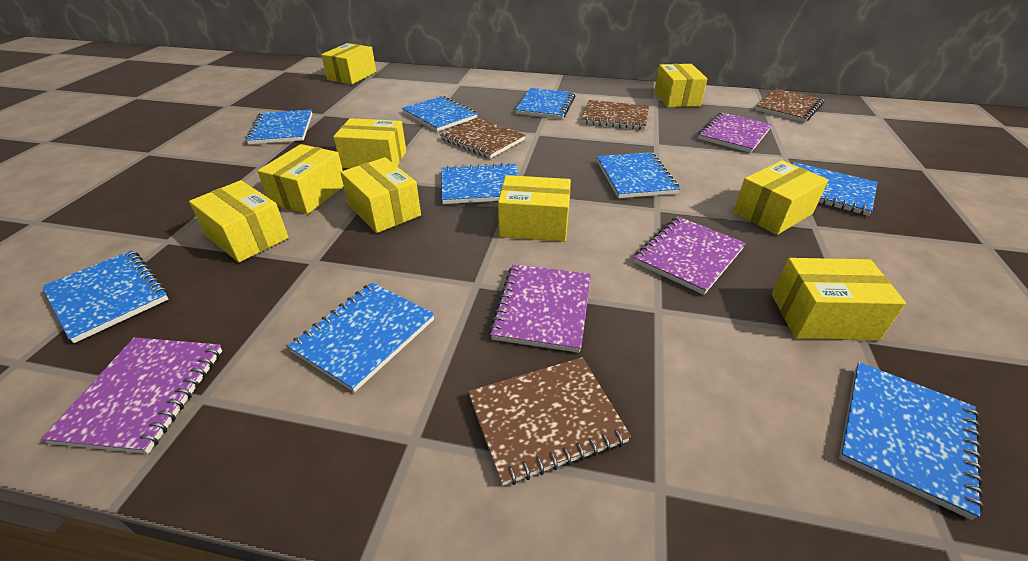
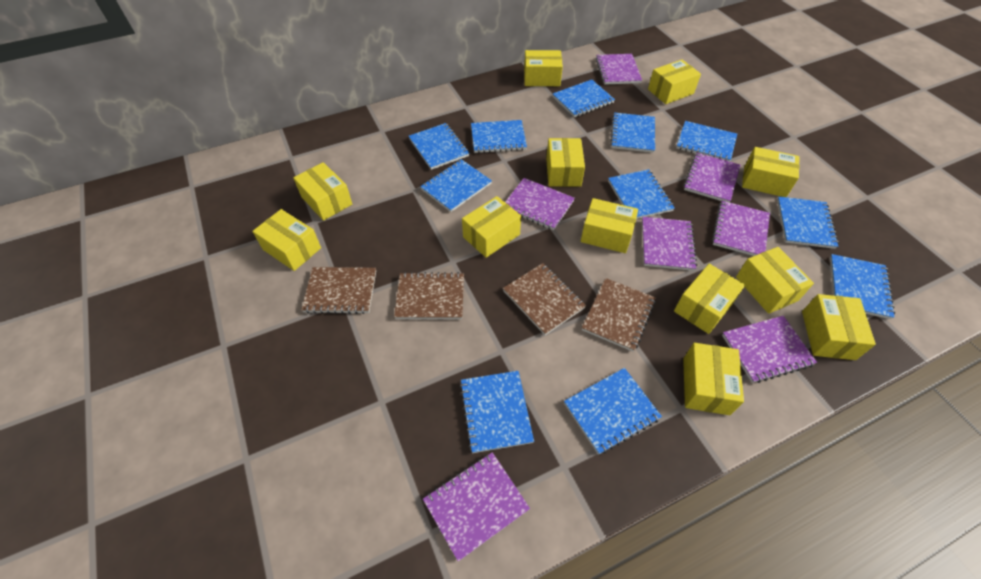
blue notebook: 9 -> 11
purple notebook: 4 -> 7
yellow box: 9 -> 12

